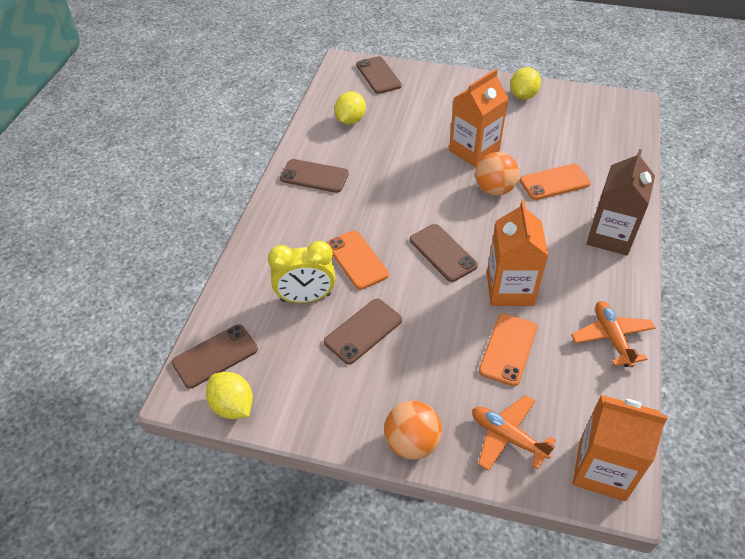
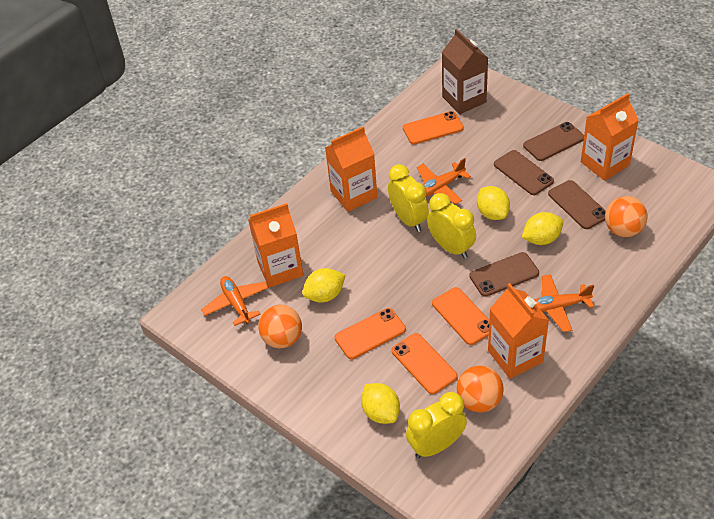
brown phone: 5 -> 4
orange ball: 2 -> 3
orange carton: 3 -> 4
orange phone: 3 -> 4
orange plane: 2 -> 3
yellow clock: 1 -> 3
yellow lemon: 3 -> 4

